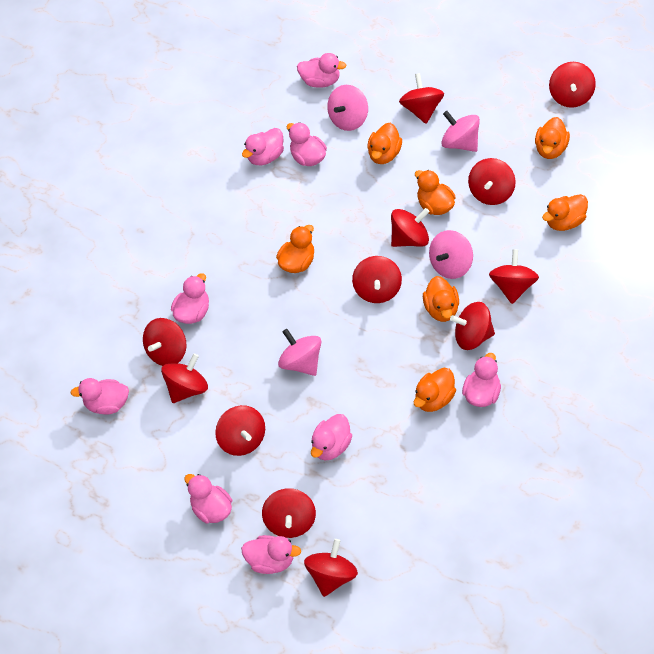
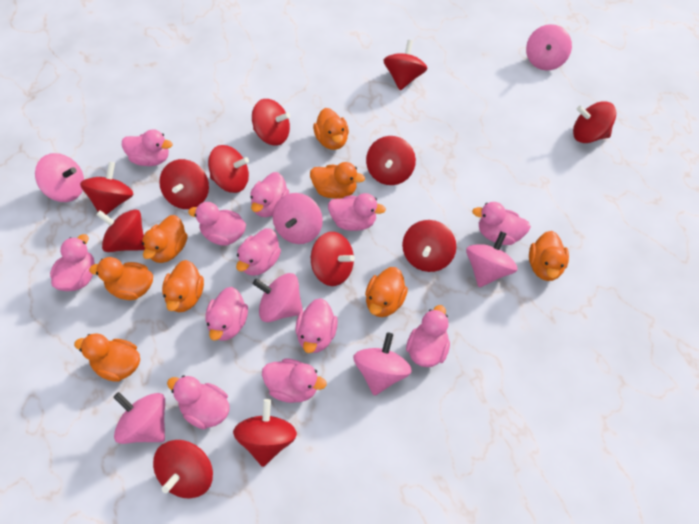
orange duck: 7 -> 8
pink duck: 9 -> 12
pink spinning top: 4 -> 7

